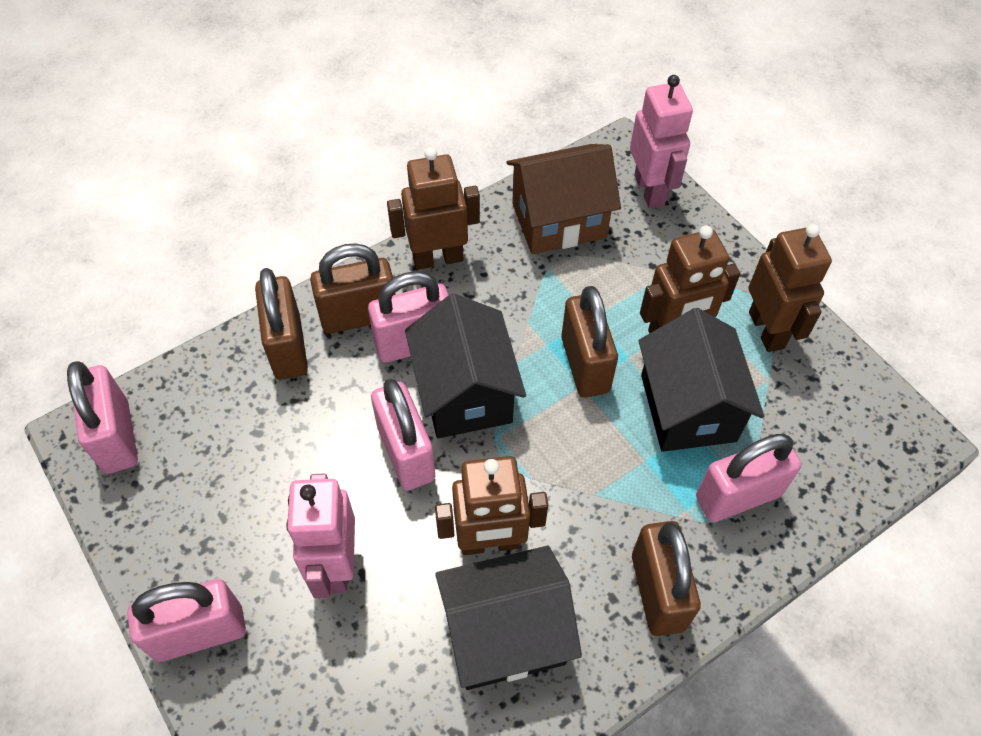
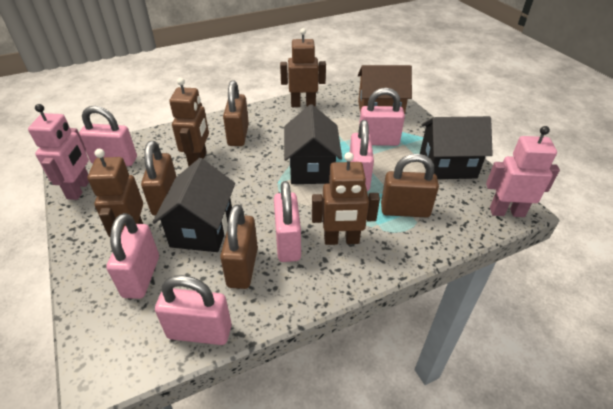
pink padlock: 5 -> 6

